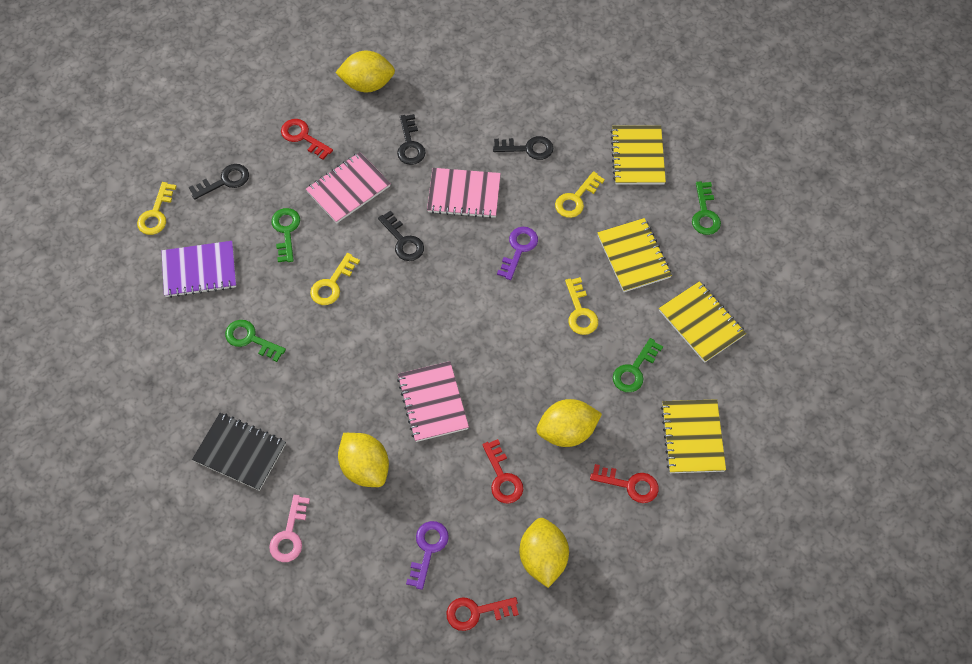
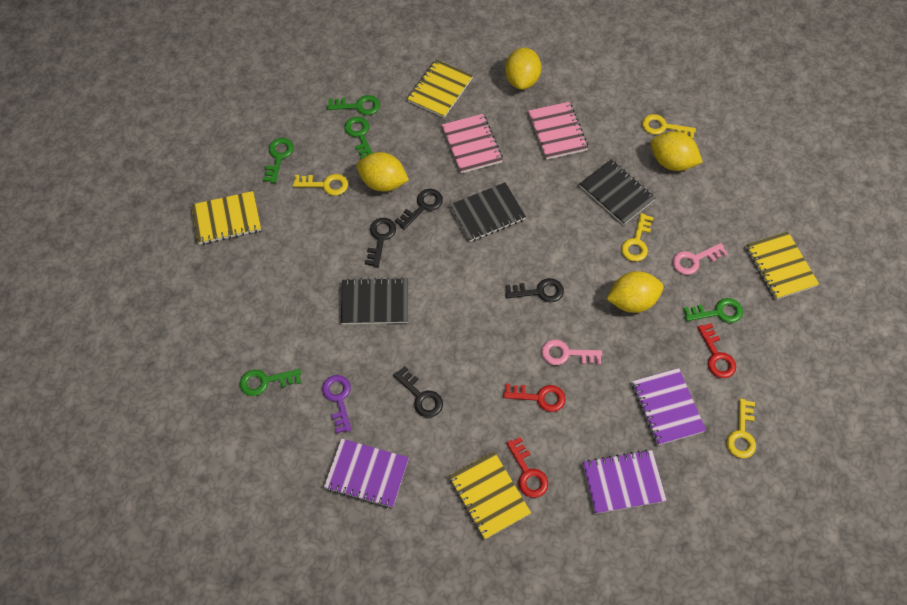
black notebook: 1 -> 3
green key: 4 -> 5
pink key: 1 -> 2
pink notebook: 3 -> 2
purple key: 2 -> 1
purple notebook: 1 -> 3
red key: 4 -> 3

